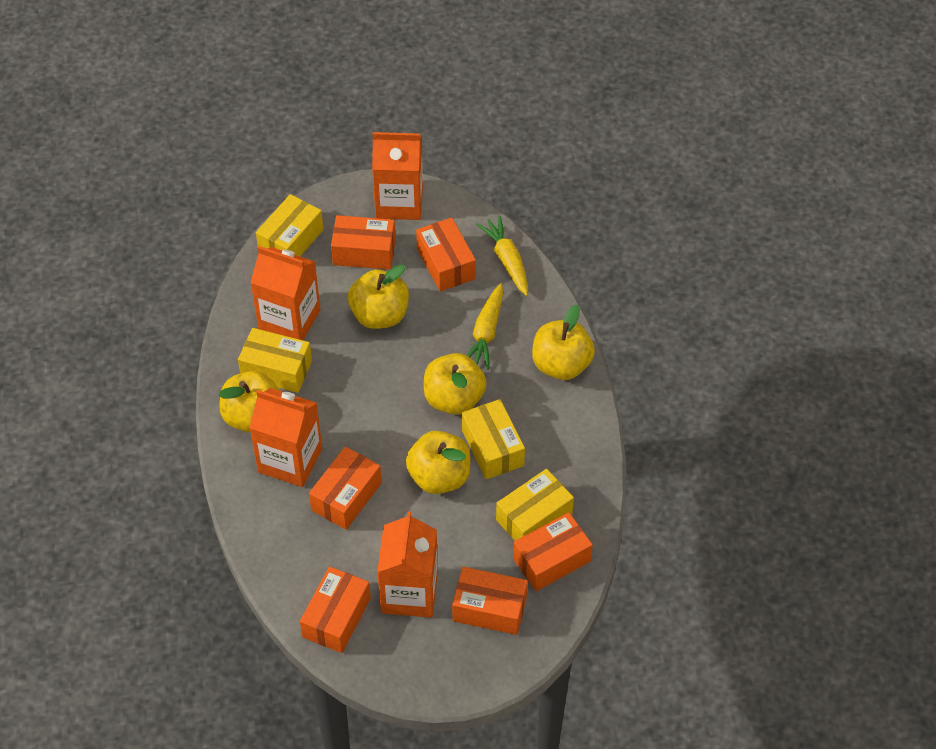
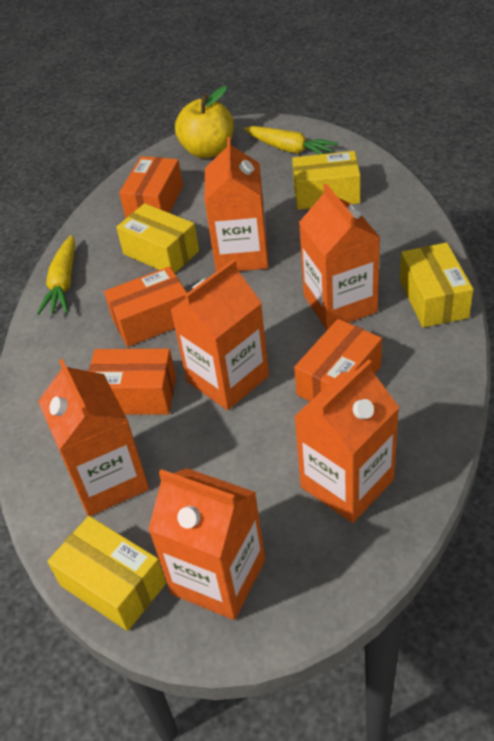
orange box: 6 -> 4
orange carton: 4 -> 6
yellow apple: 5 -> 1

